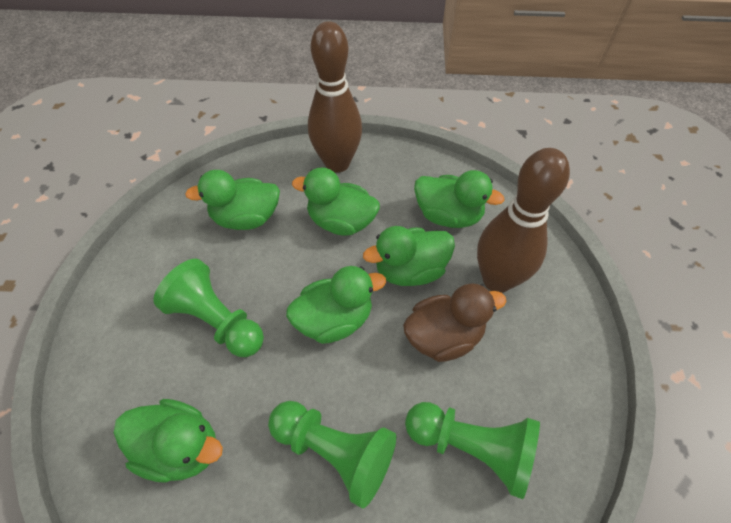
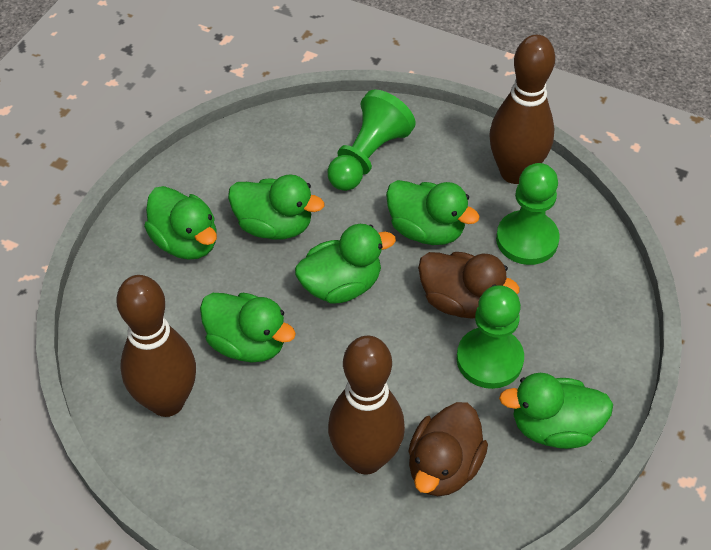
brown bowling pin: 2 -> 3
brown duck: 1 -> 2

